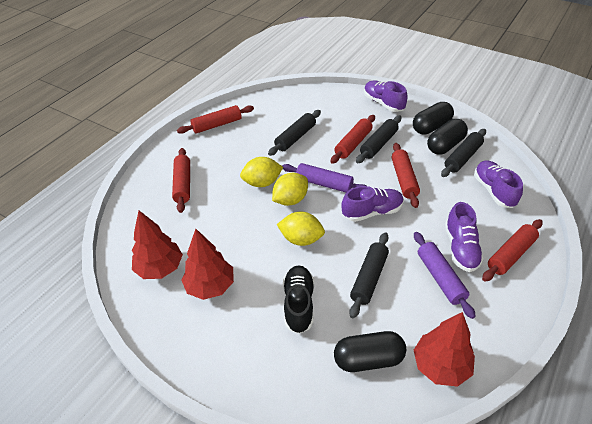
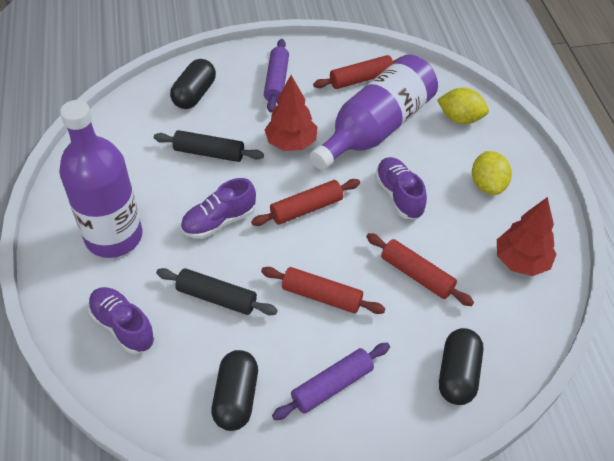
black rolling pin: 4 -> 2
black shoe: 1 -> 0
purple bottle: 0 -> 2
purple shoe: 4 -> 3
red rolling pin: 5 -> 4
red tree: 3 -> 2
yellow lemon: 3 -> 2

